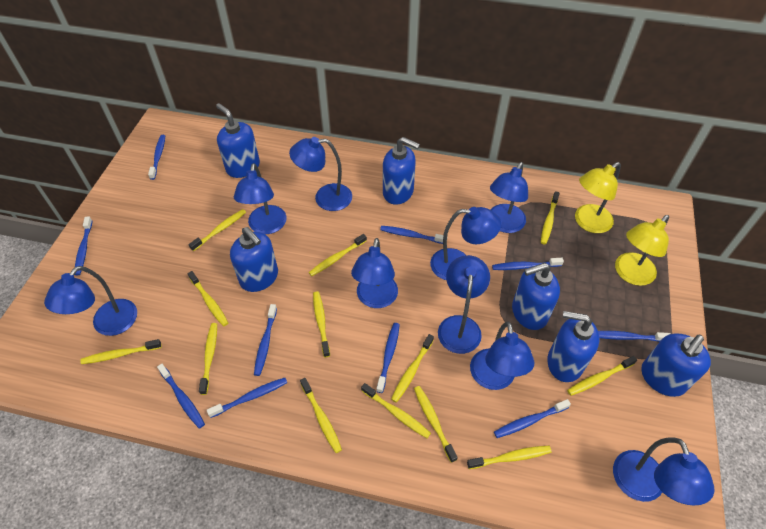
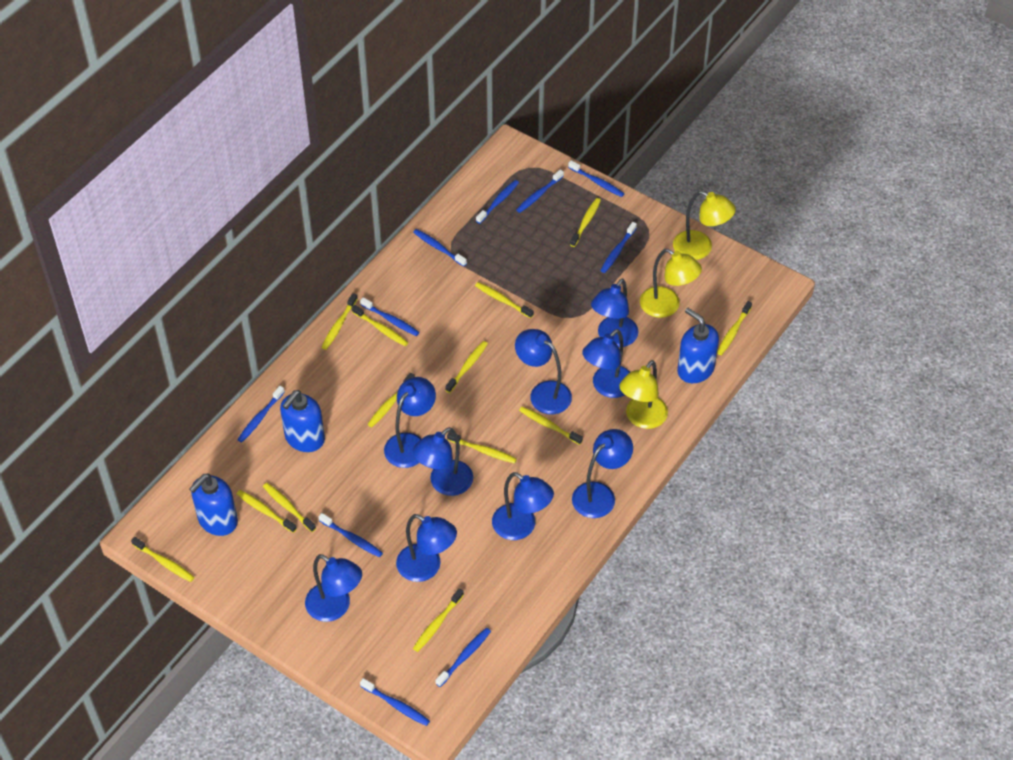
blue soap dispenser: 6 -> 3
yellow lamp: 2 -> 3

